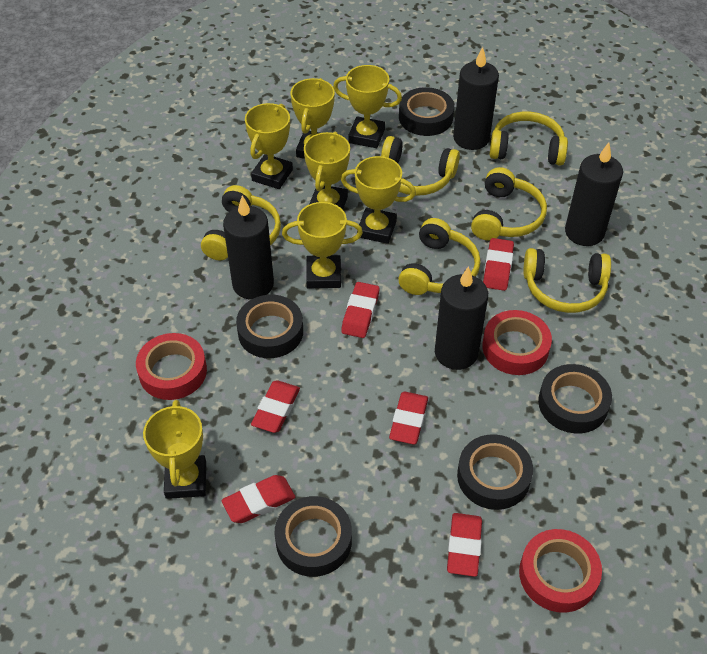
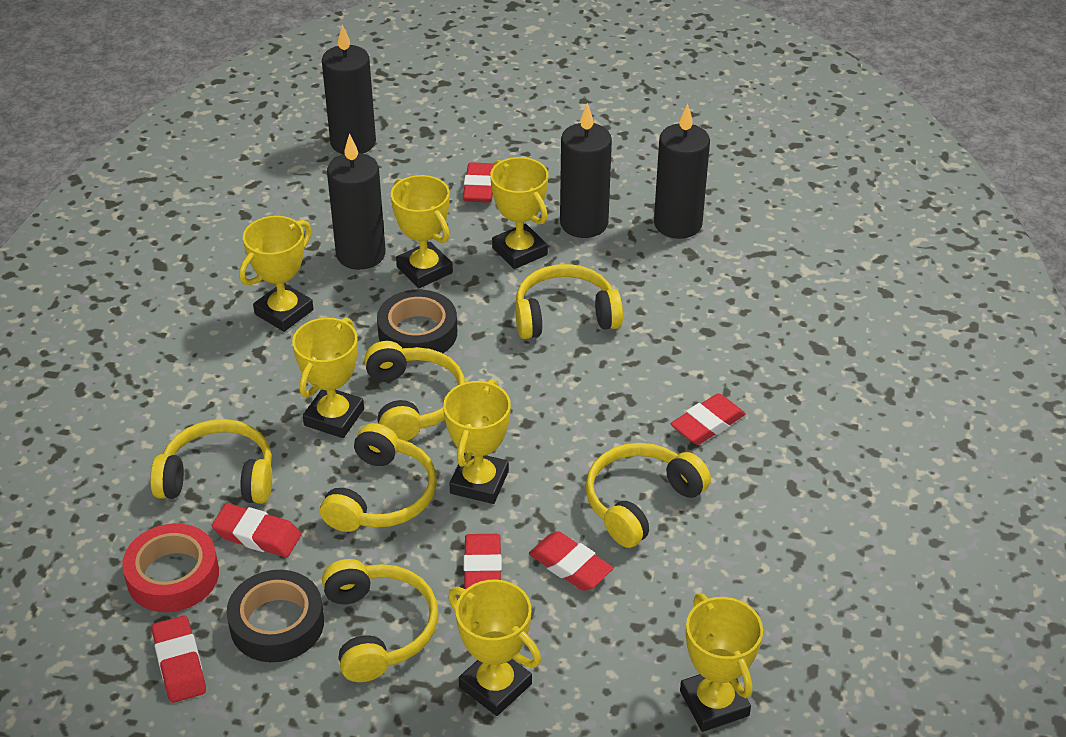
black tape: 5 -> 2
red tape: 3 -> 1

